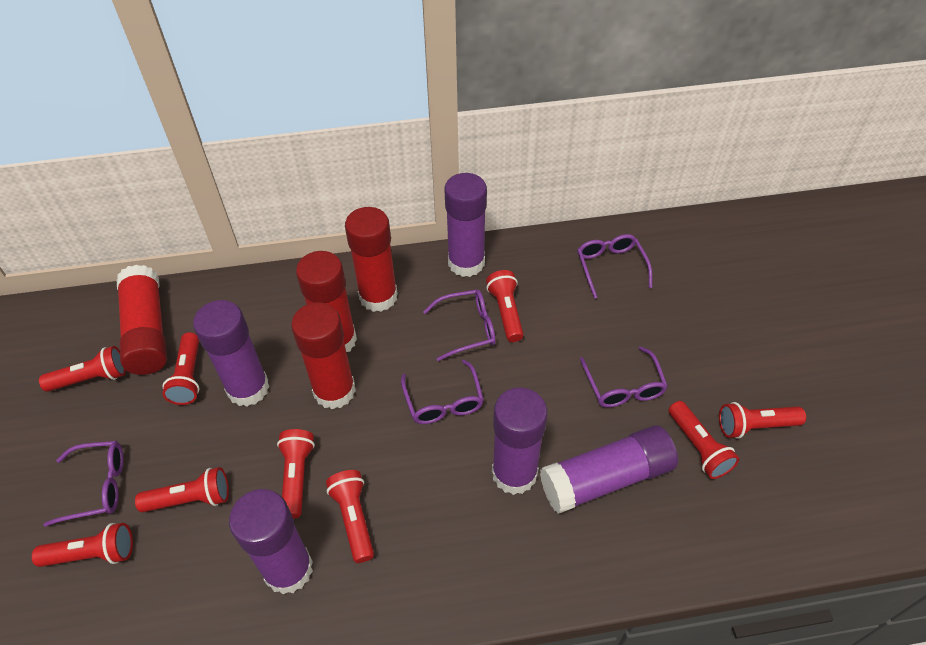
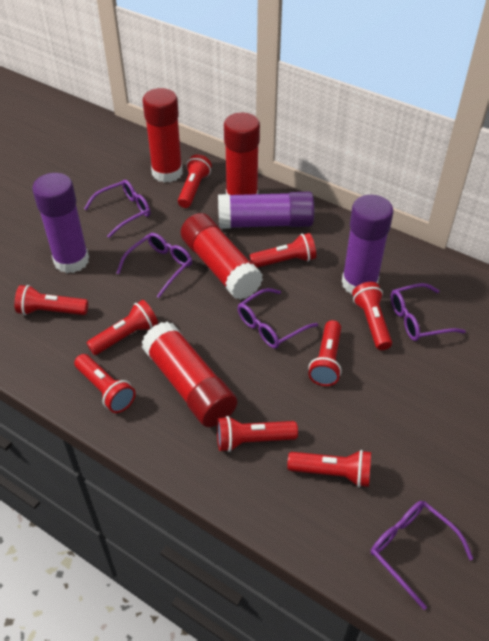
purple glue stick: 5 -> 3

